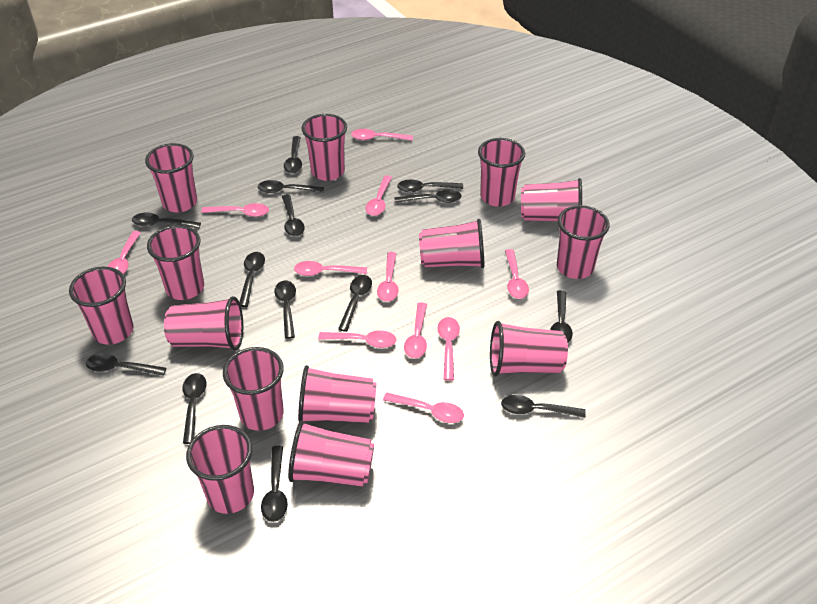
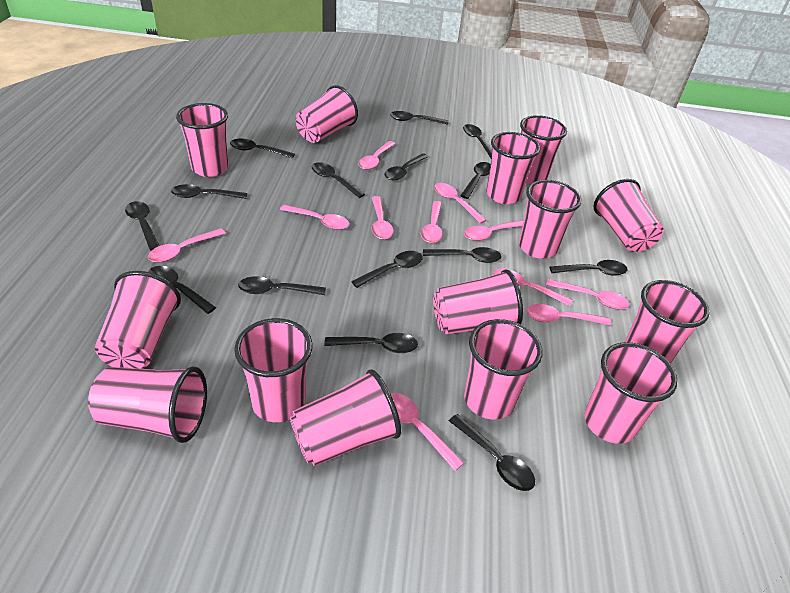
black spoon: 14 -> 15

